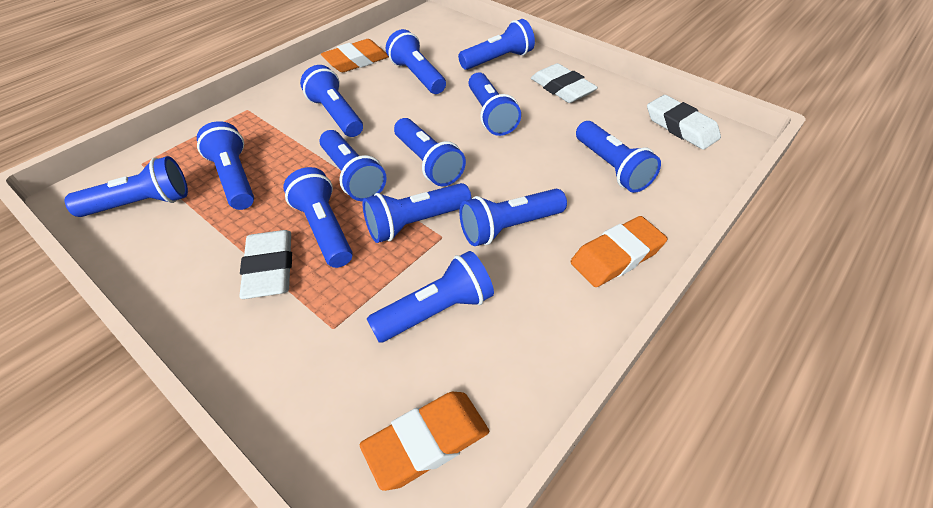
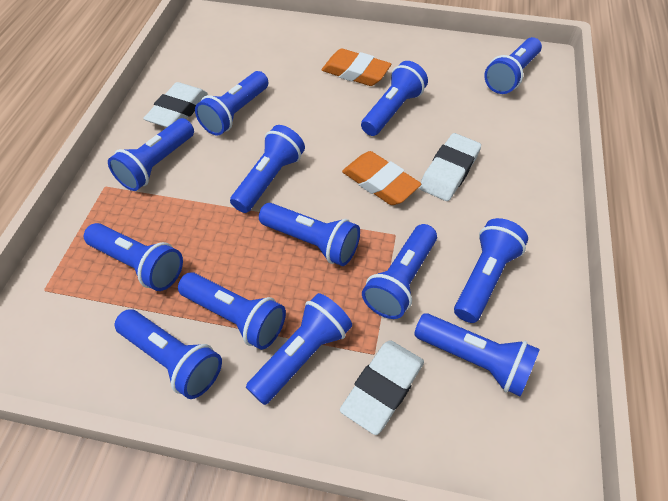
orange eraser: 3 -> 2

